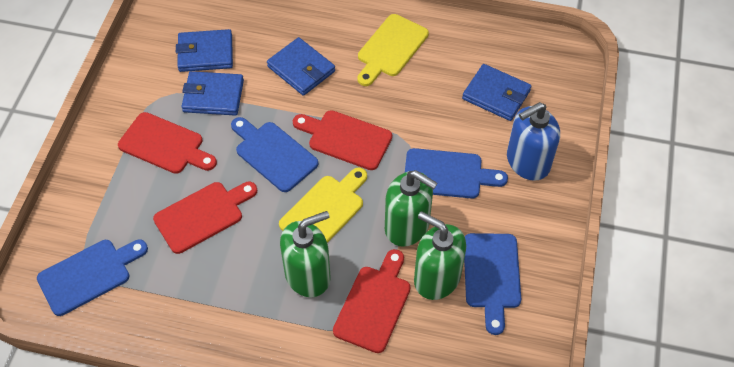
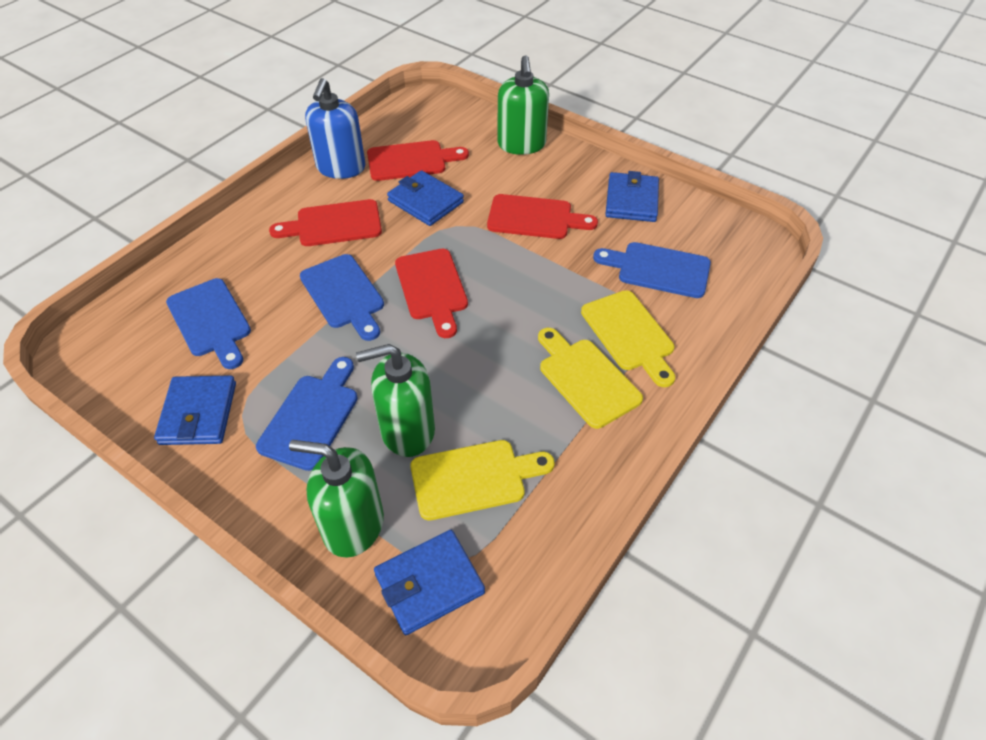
yellow cutting board: 2 -> 3

